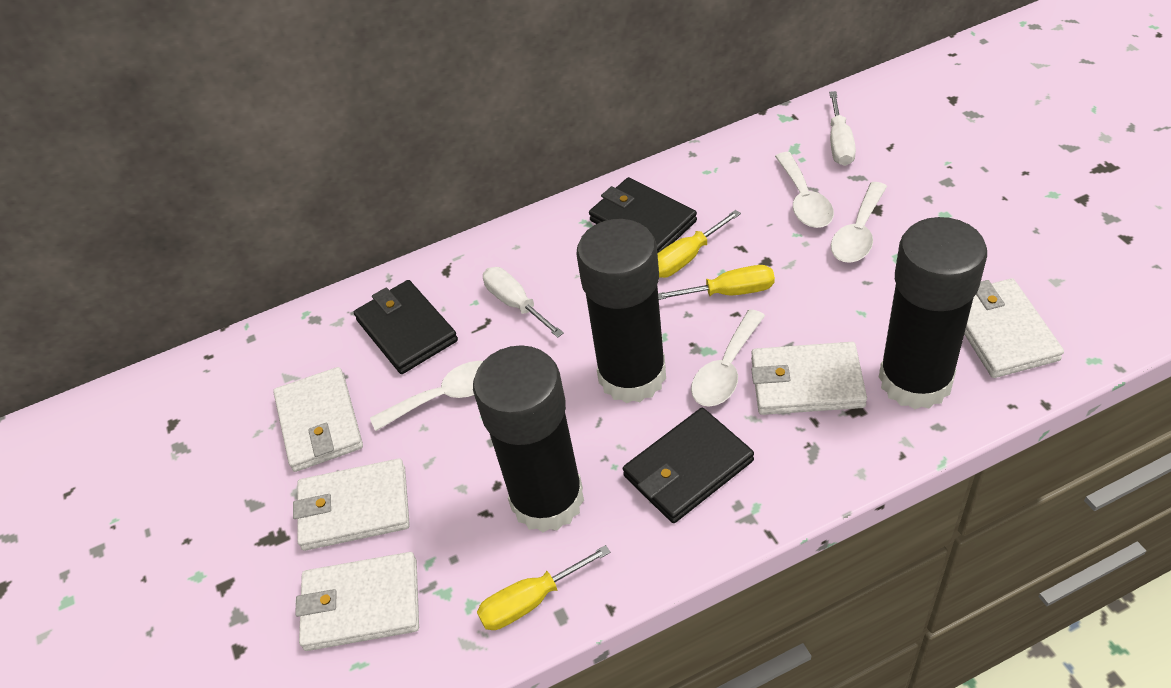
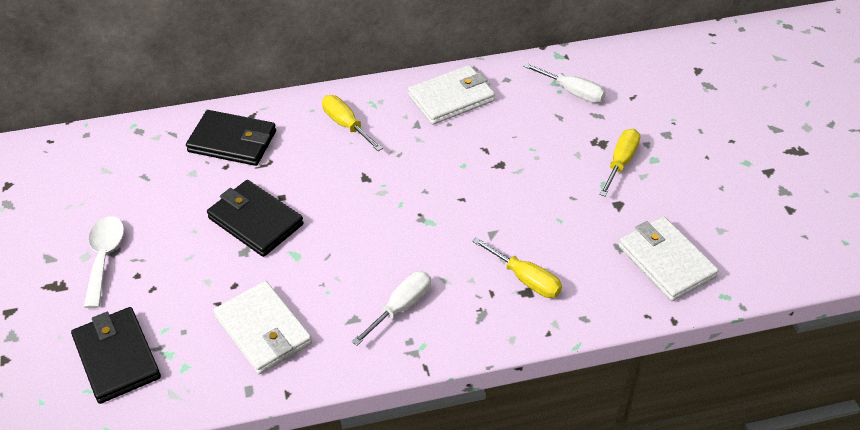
black glue stick: 3 -> 0
white spoon: 4 -> 1
white wallet: 5 -> 3

